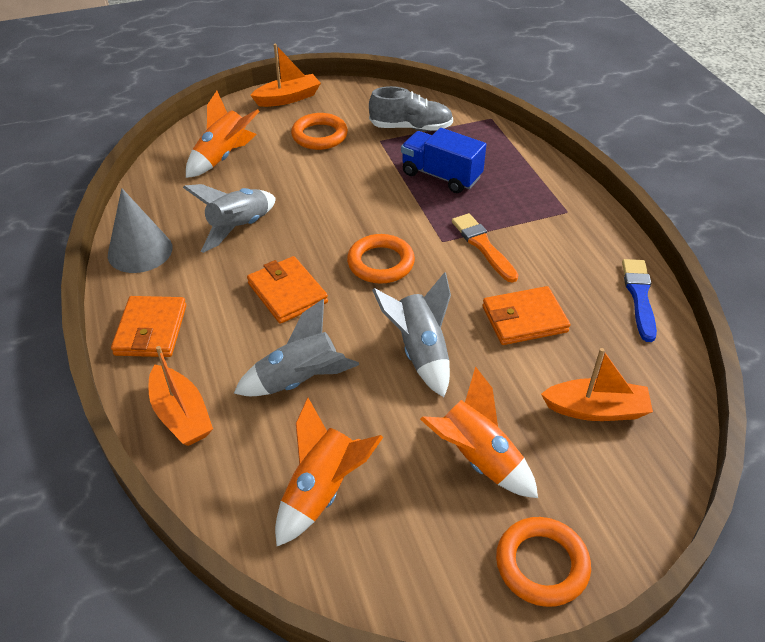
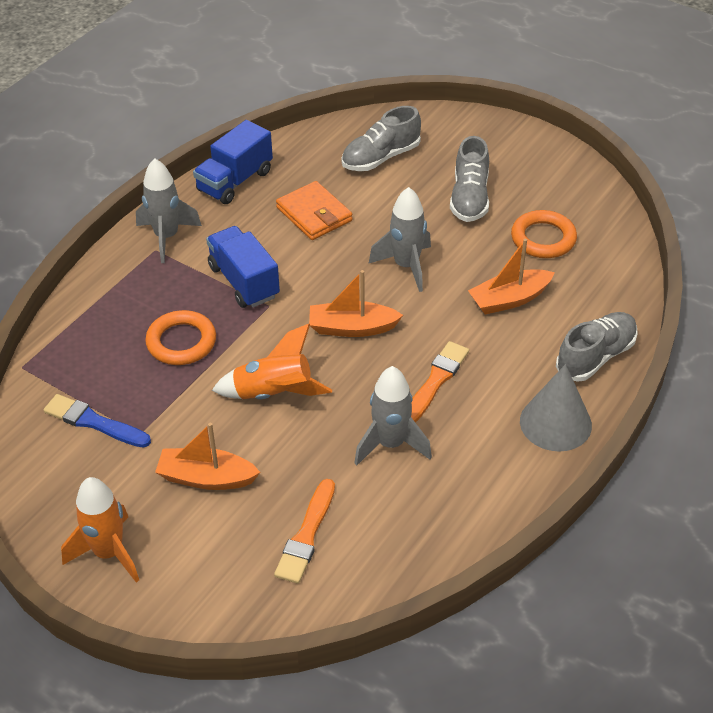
blue truck: 1 -> 2
grey shoe: 1 -> 3
orange brush: 1 -> 2
orange ring: 3 -> 2
orange rocket: 3 -> 2
orange wallet: 3 -> 1

